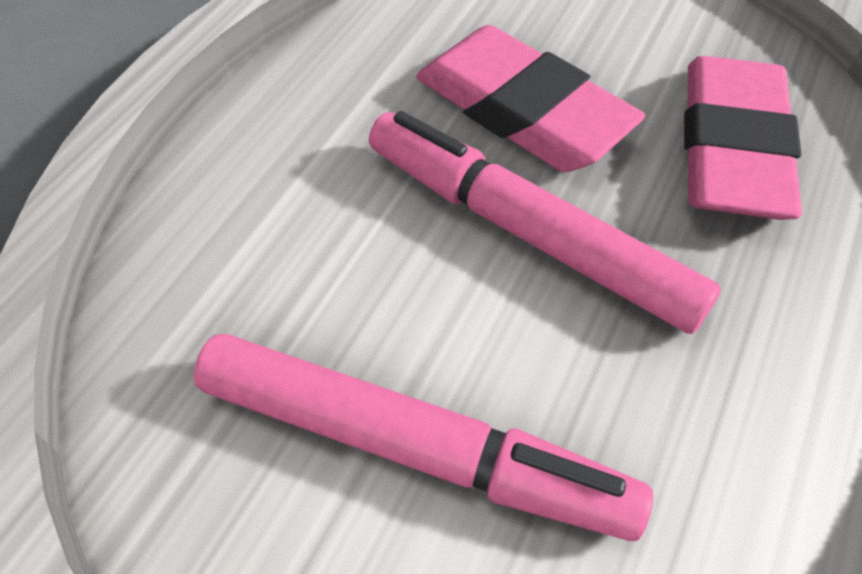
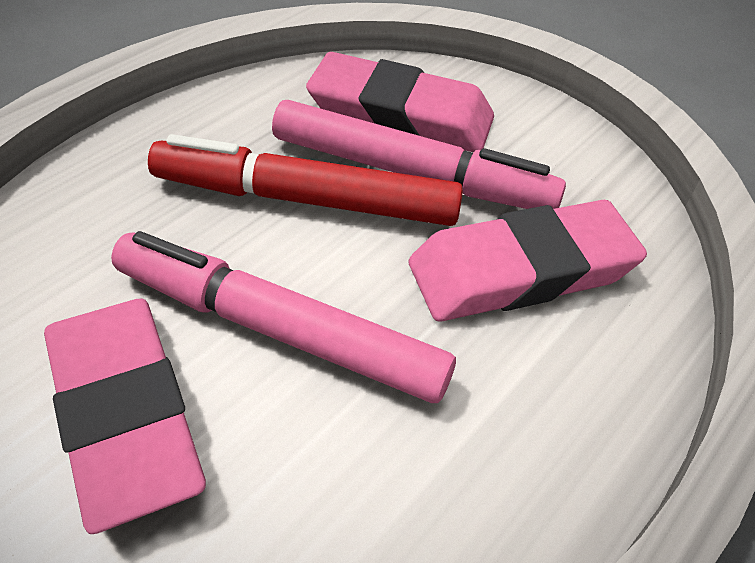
pink eraser: 2 -> 3
red marker: 0 -> 1

